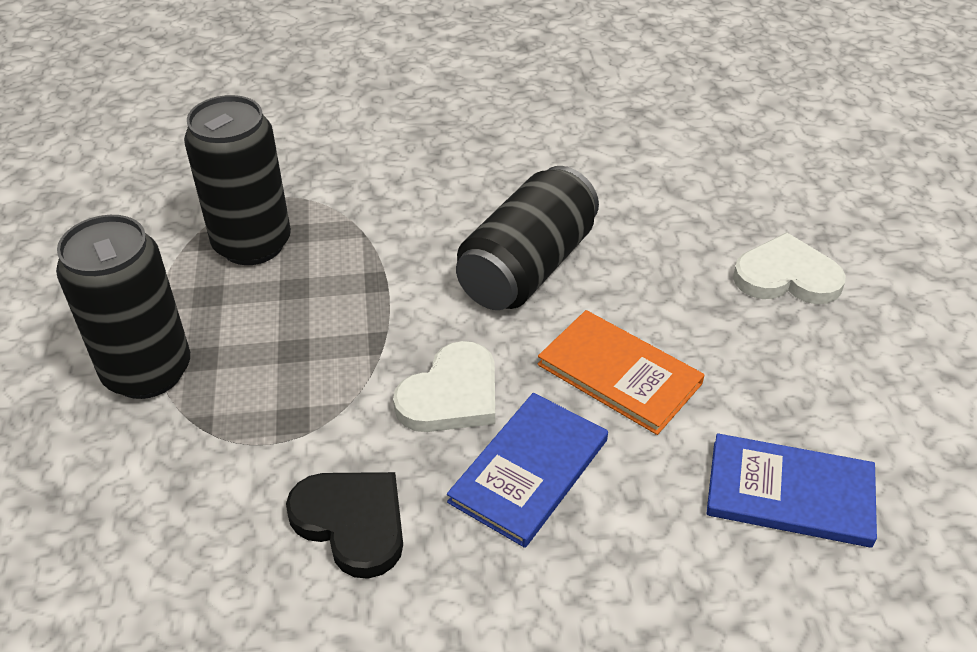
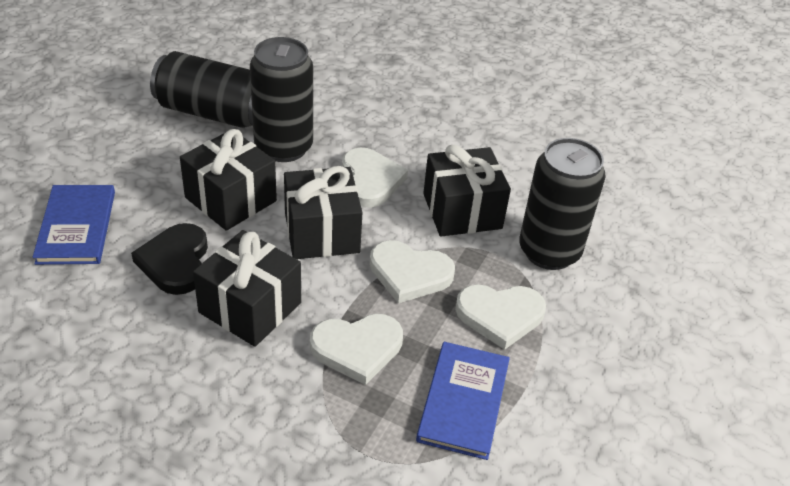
black gift: 0 -> 4
orange book: 1 -> 0
white heart: 2 -> 4

